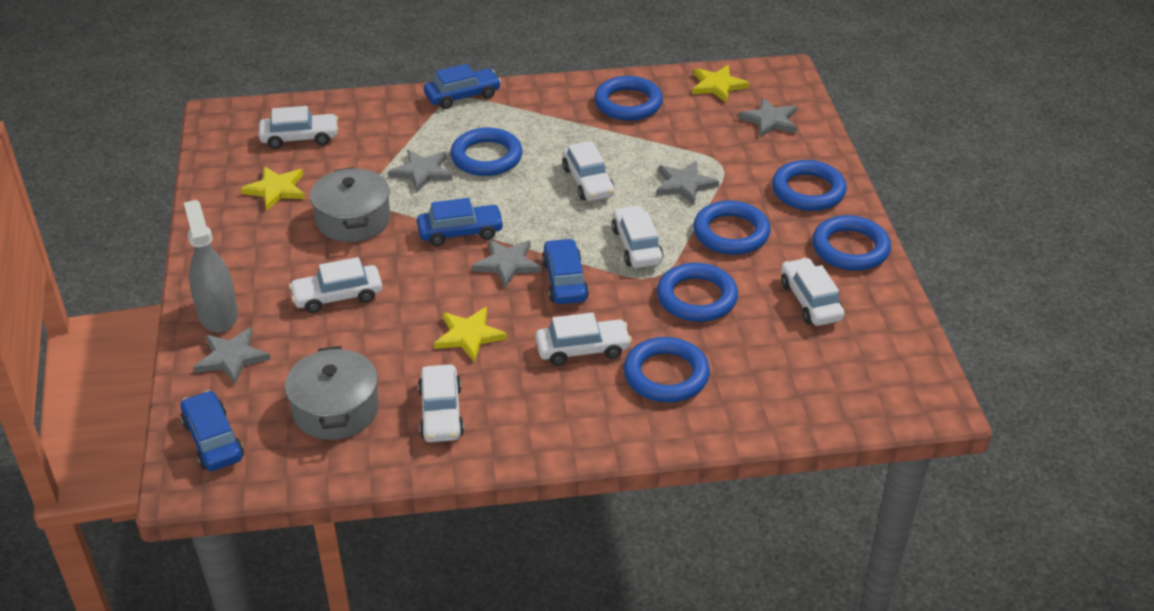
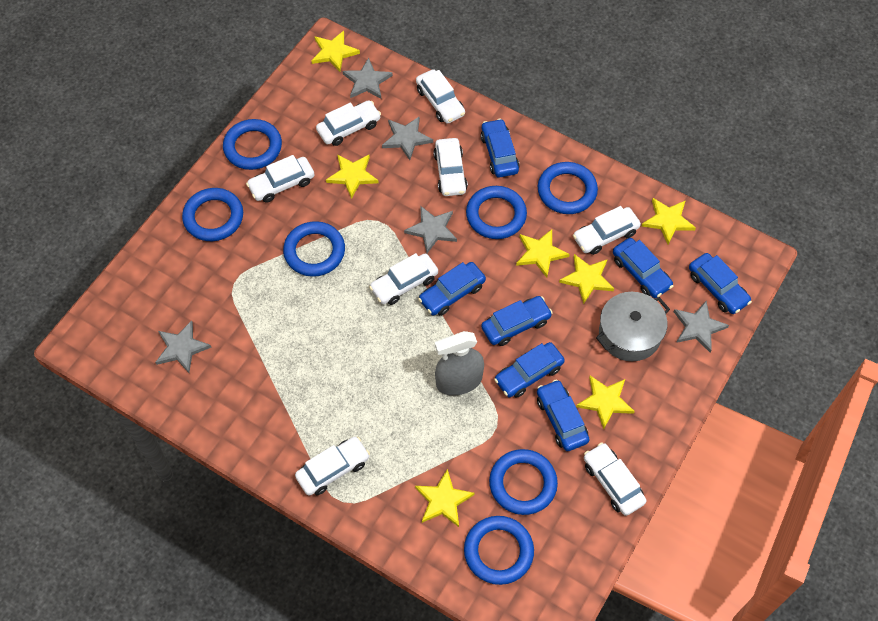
blue car: 4 -> 7
grey pot: 2 -> 1
white car: 7 -> 8
yellow star: 3 -> 7

